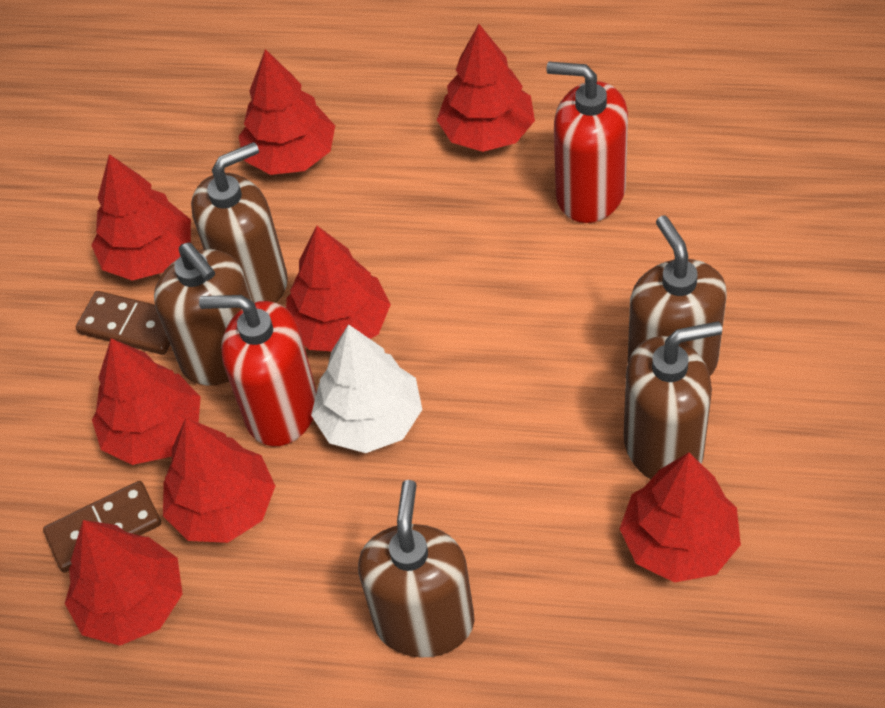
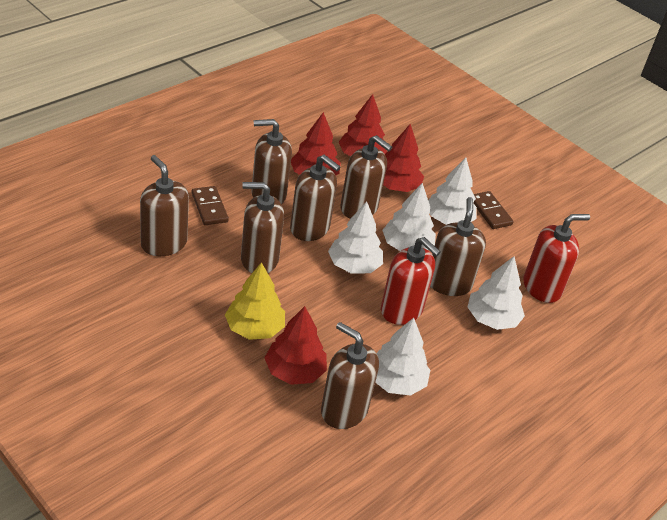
brown soap dispenser: 5 -> 7
red tree: 8 -> 4
white tree: 1 -> 5
yellow tree: 0 -> 1

